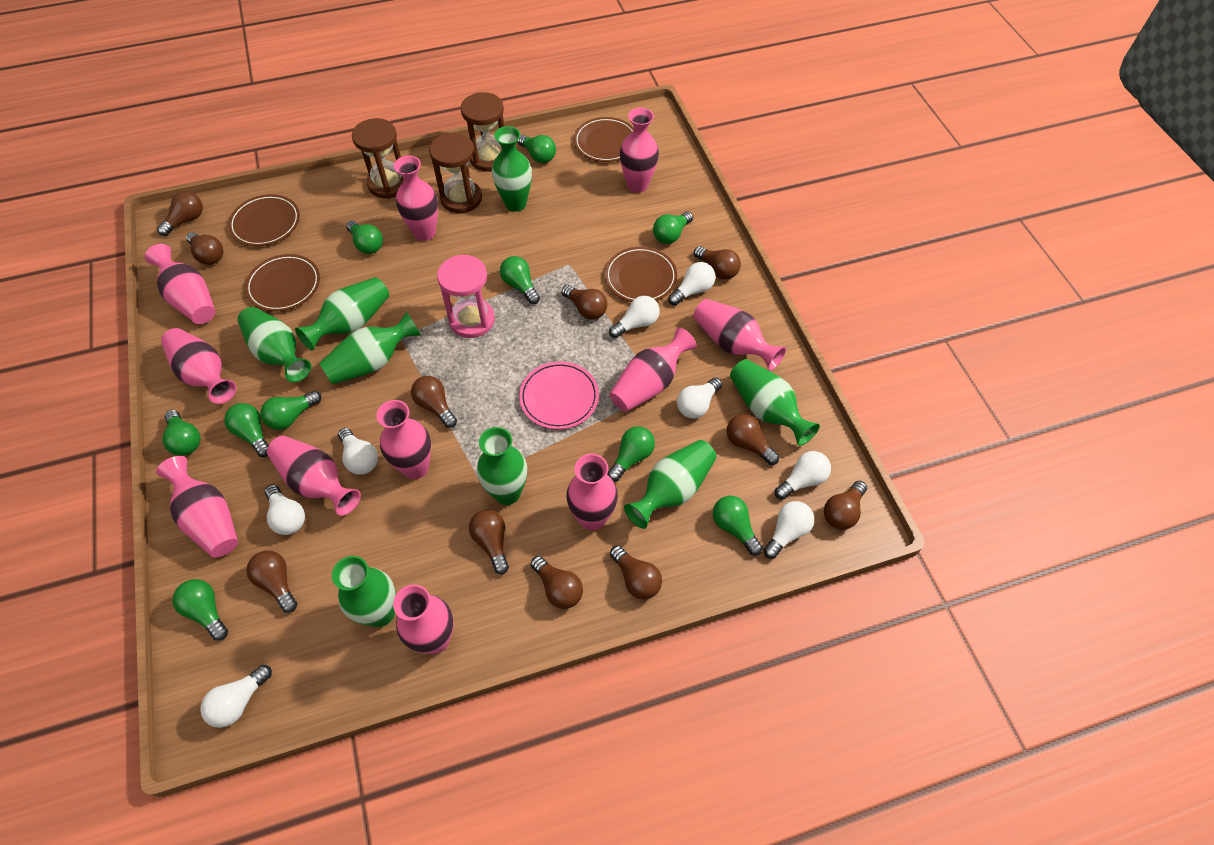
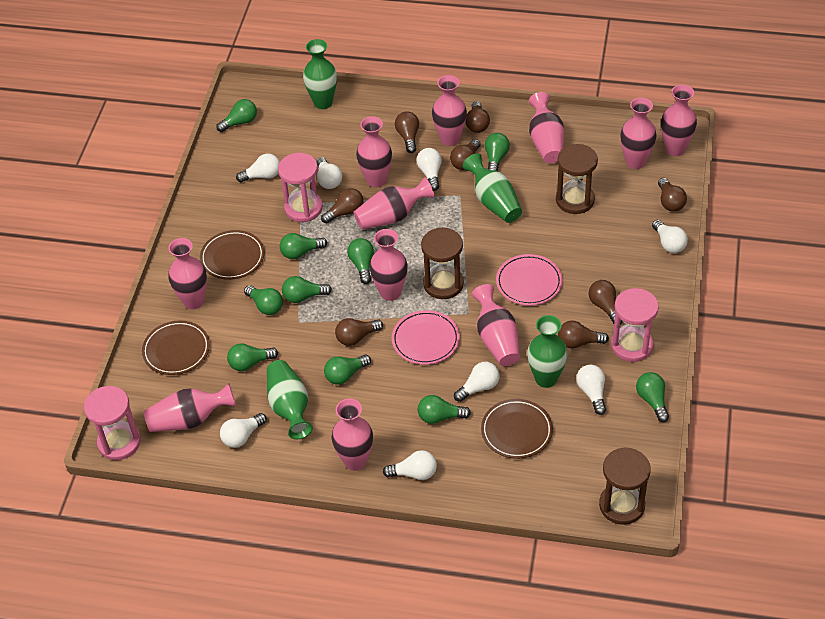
brown light bulb: 11 -> 8
brown plate: 4 -> 3
green vase: 8 -> 4
pink hourglass: 1 -> 3
pink plate: 1 -> 2

